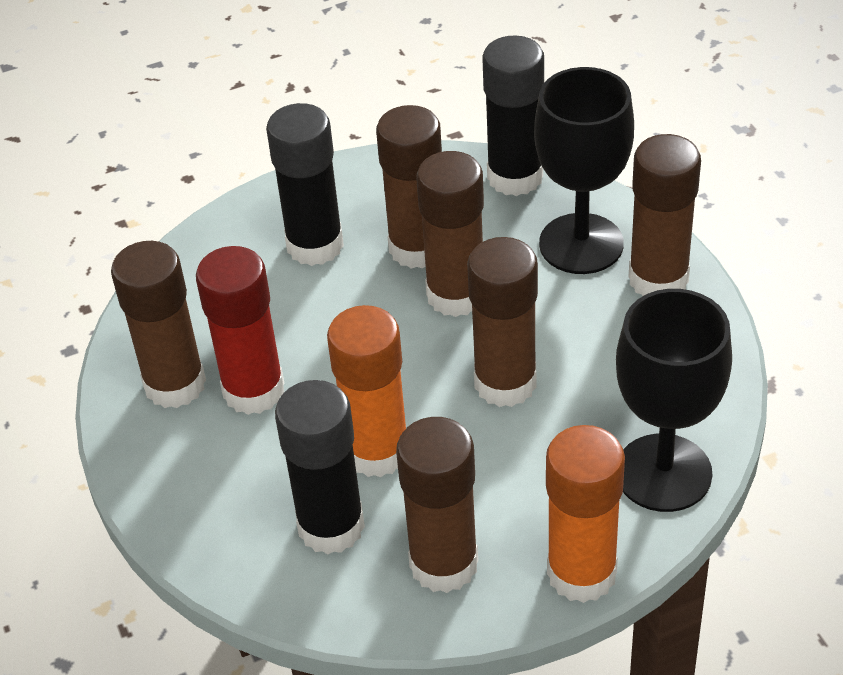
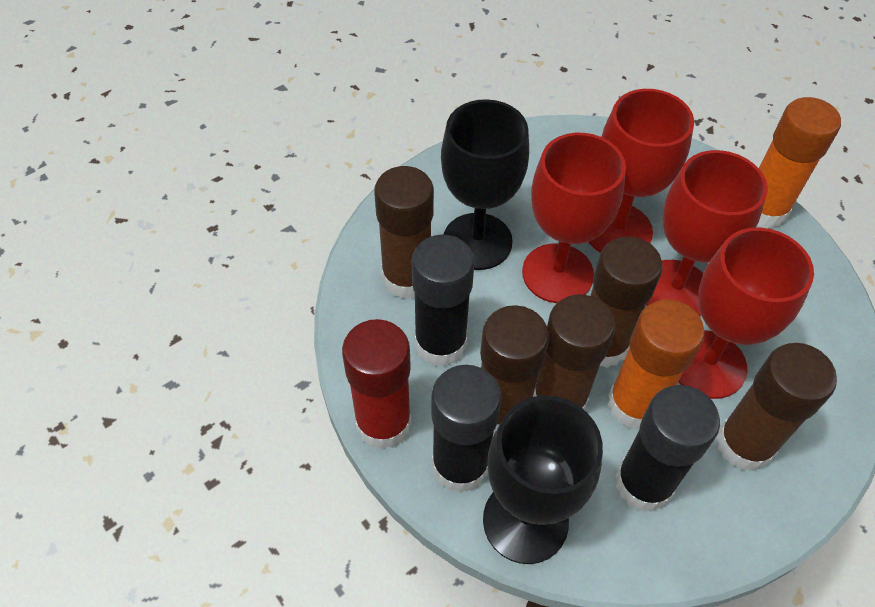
brown glue stick: 6 -> 5
red goblet: 0 -> 4

